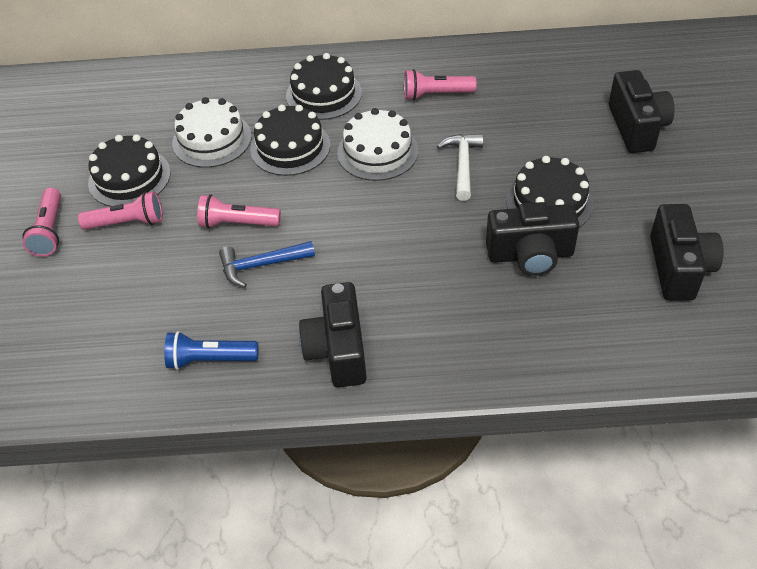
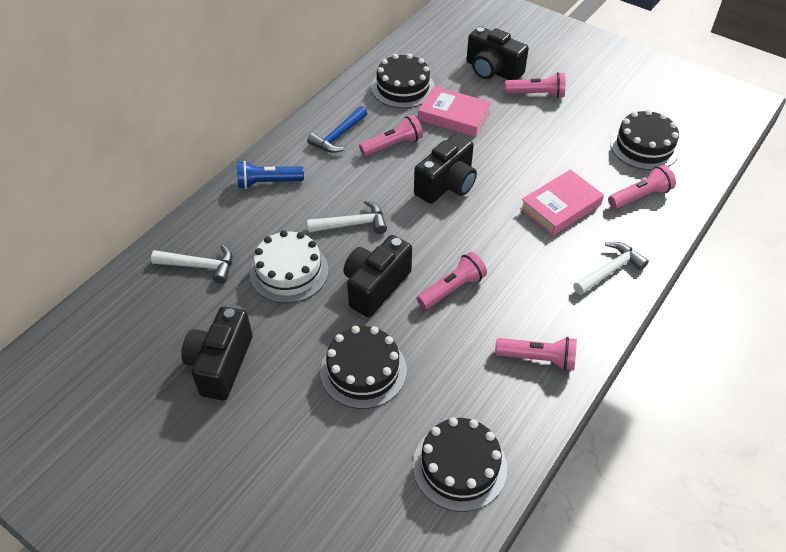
pink book: 0 -> 2
pink flashlight: 4 -> 5
white cake: 2 -> 1
white hammer: 1 -> 3

